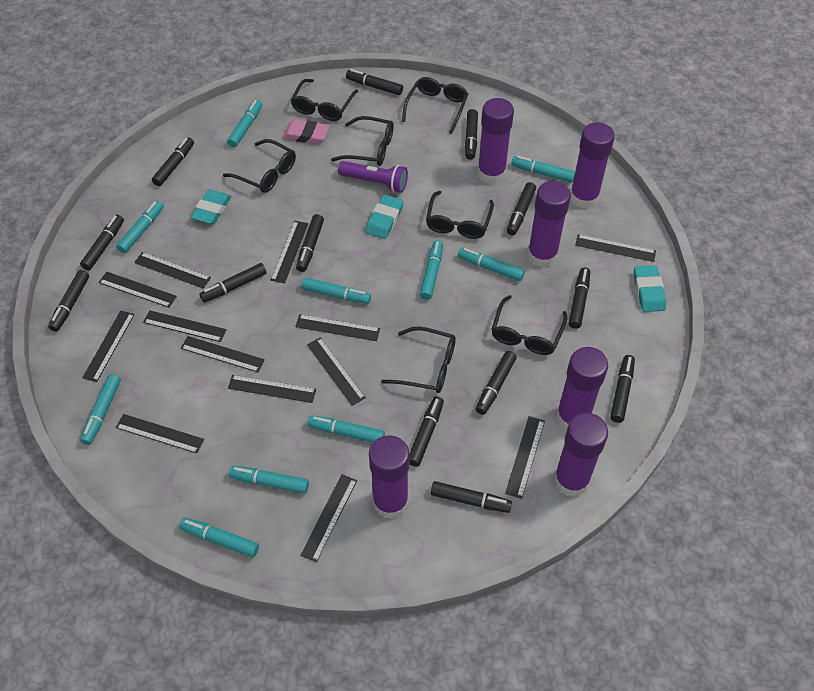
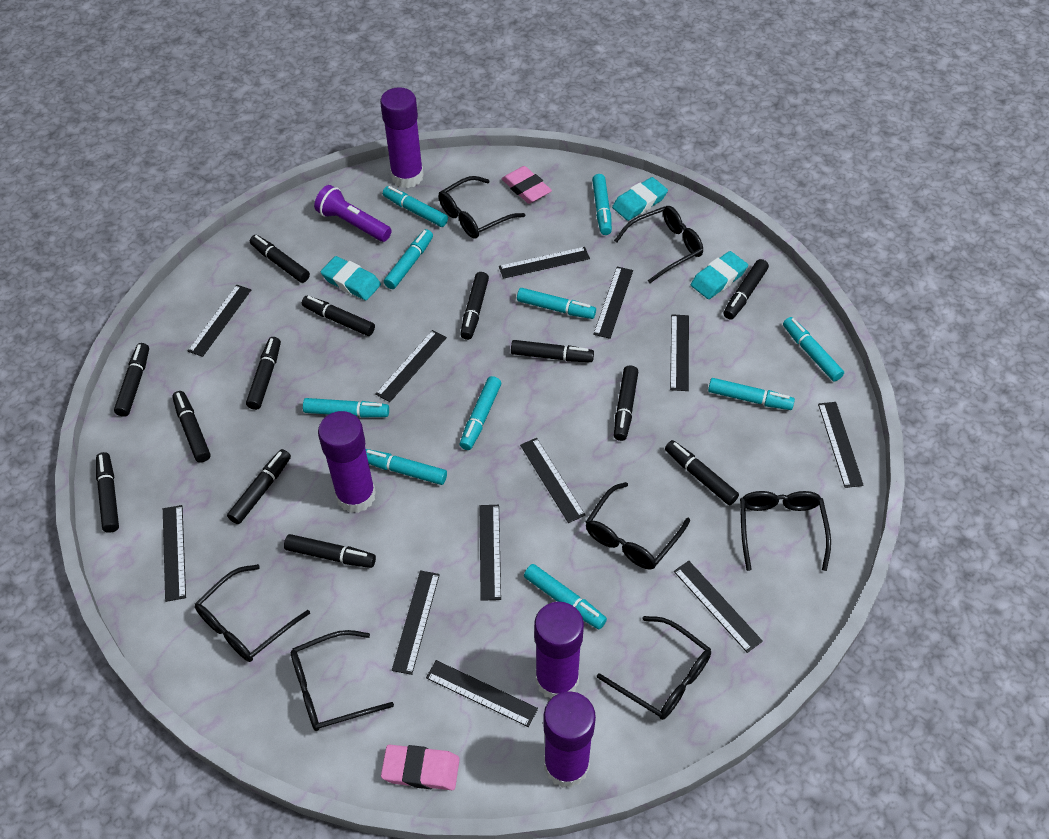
black ruler: 13 -> 12
pink eraser: 1 -> 2
purple glue stick: 6 -> 4

